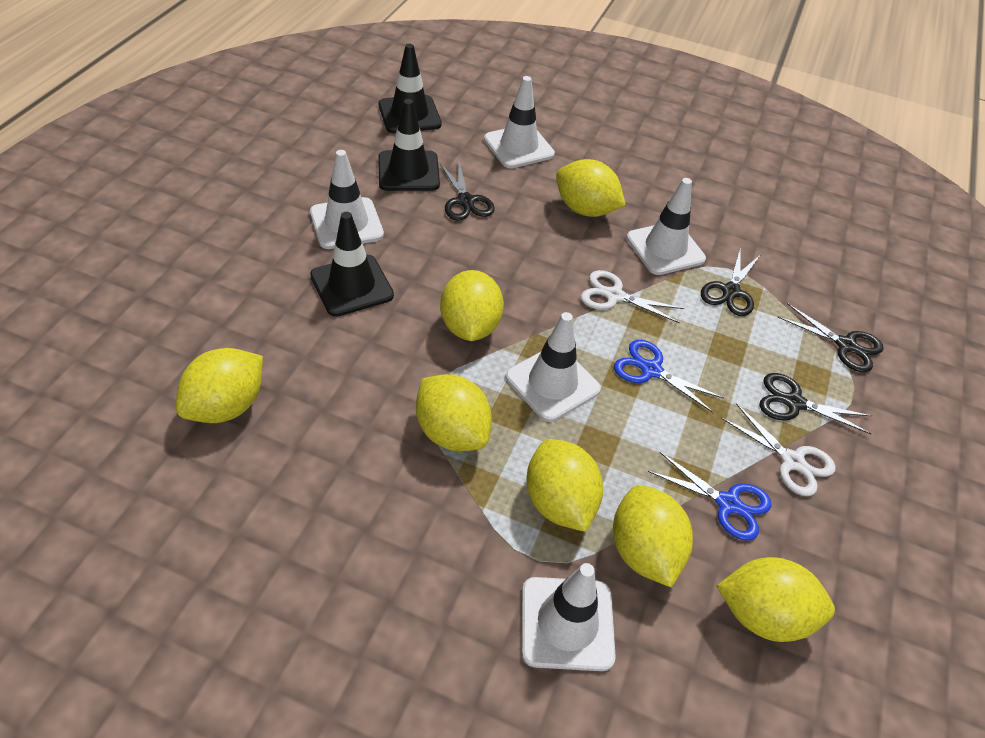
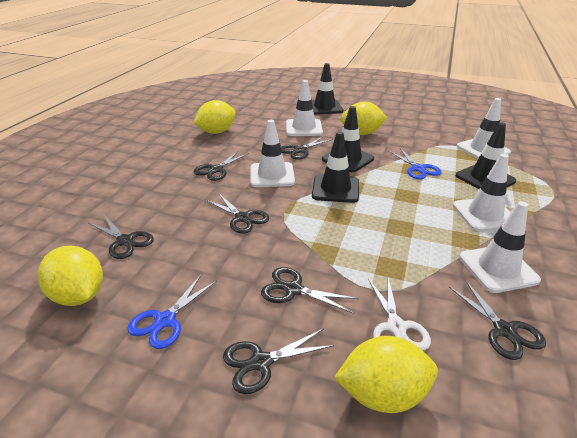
black scissors: 4 -> 7
black traffic cone: 3 -> 4
white scissors: 2 -> 1
yellow lemon: 7 -> 4

